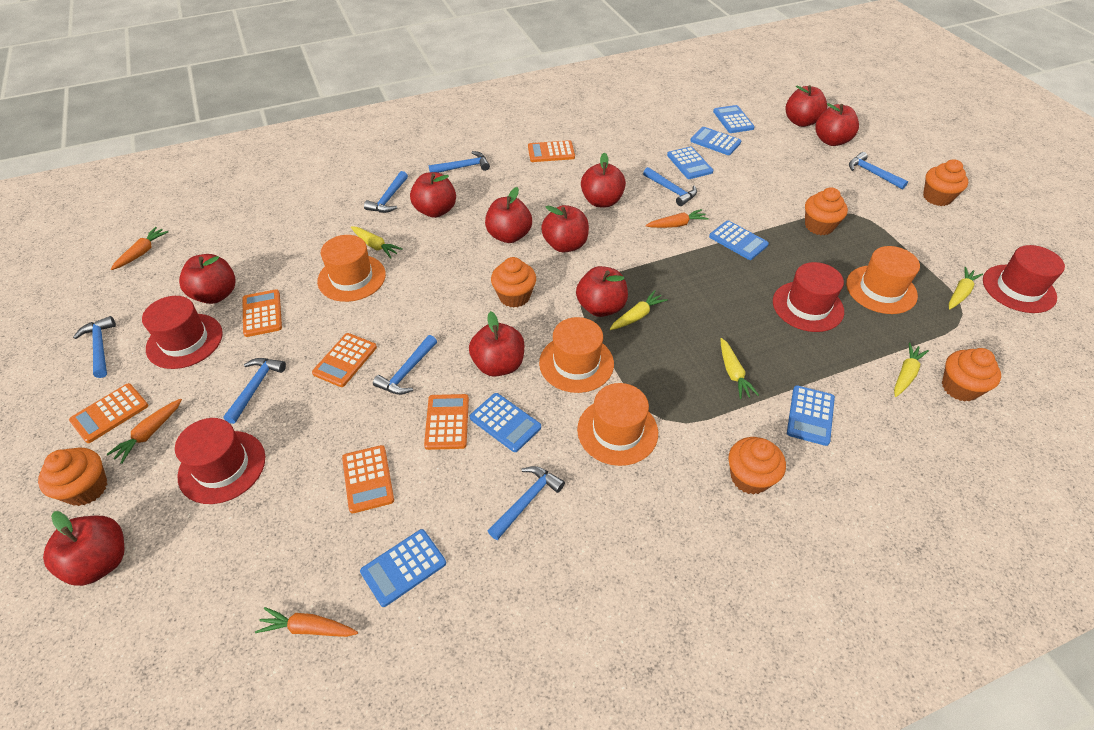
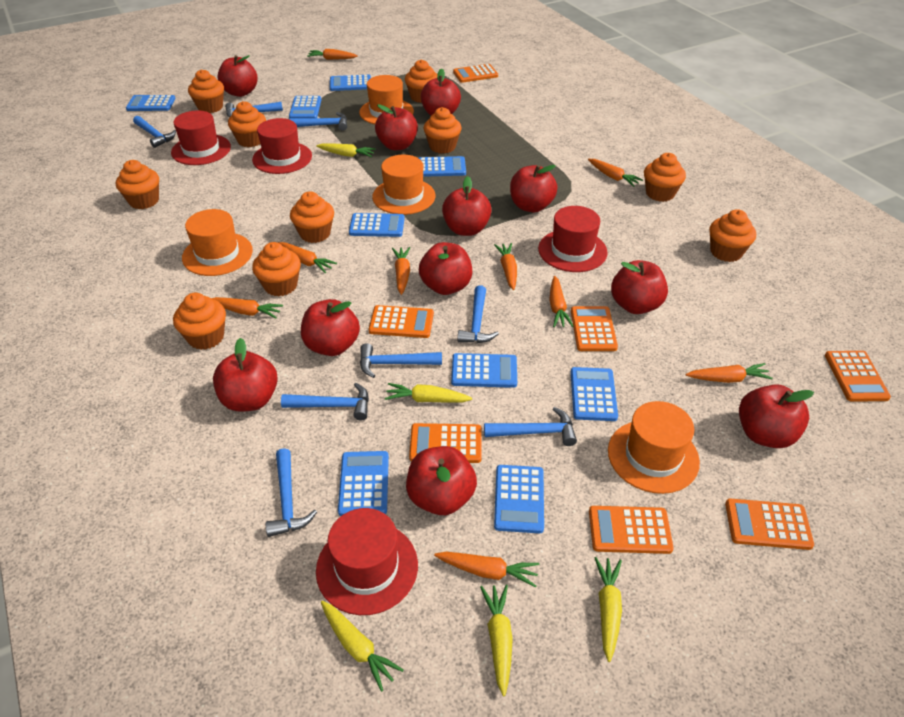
blue calculator: 7 -> 9
orange calculator: 6 -> 7
orange carrot: 4 -> 9
orange cupcake: 6 -> 10
red apple: 10 -> 11

